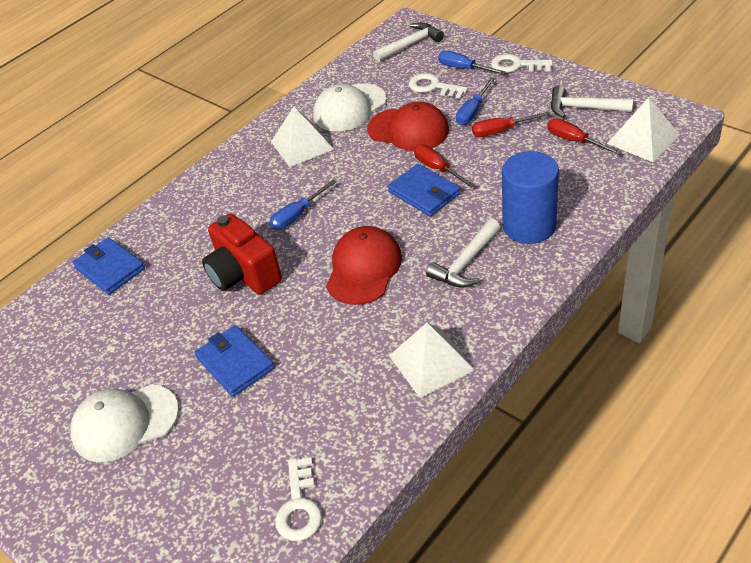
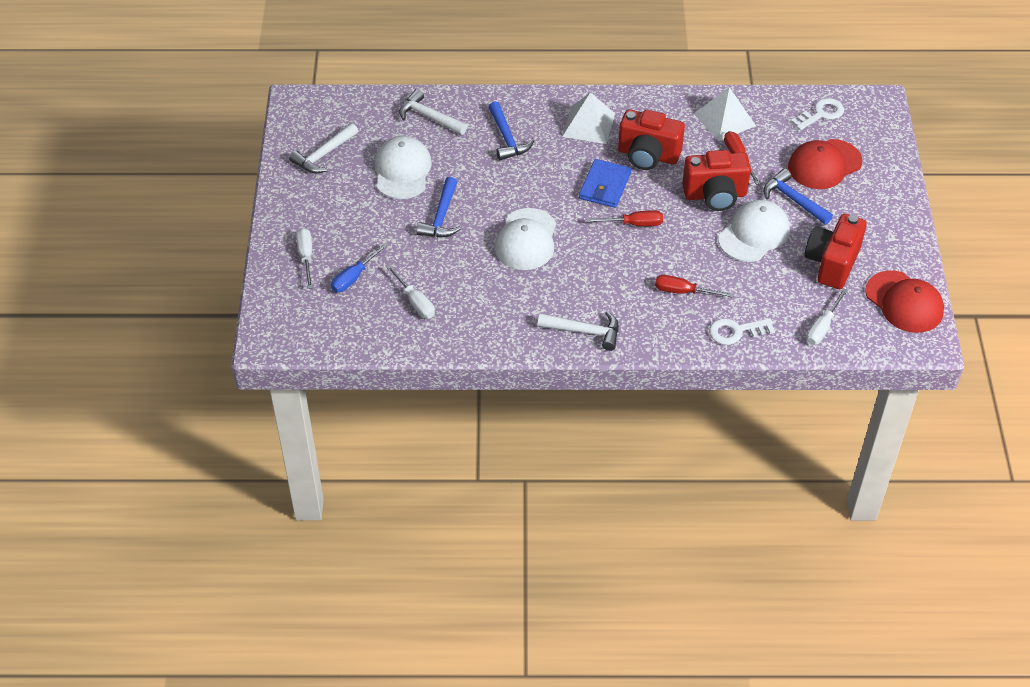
blue cylinder: 1 -> 0
blue hammer: 0 -> 3
blue screwdriver: 3 -> 1
blue wallet: 3 -> 1
red camera: 1 -> 3
white cap: 2 -> 3
white key: 3 -> 2
white pyramid: 3 -> 2
white screwdriver: 0 -> 3

